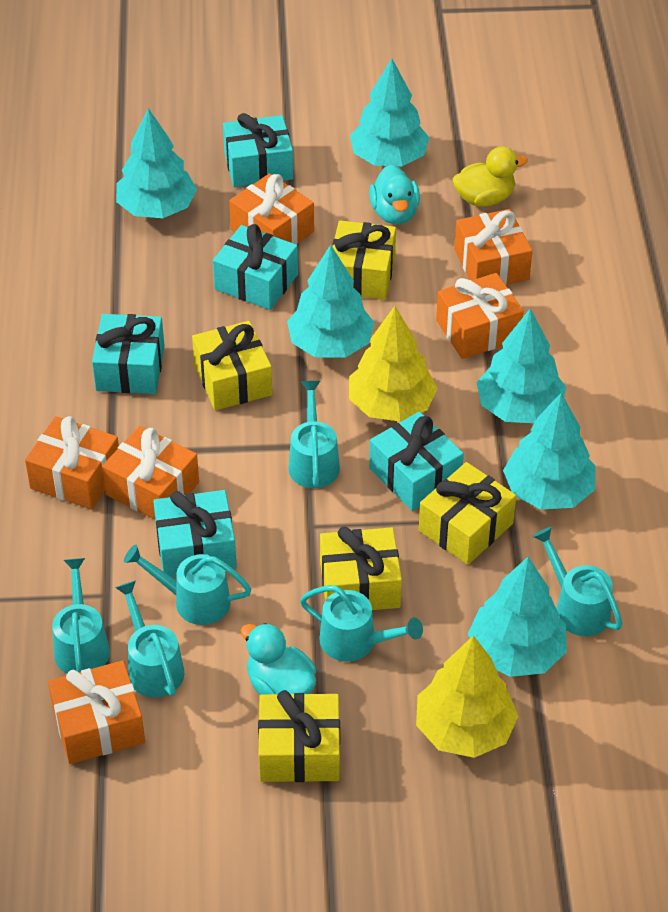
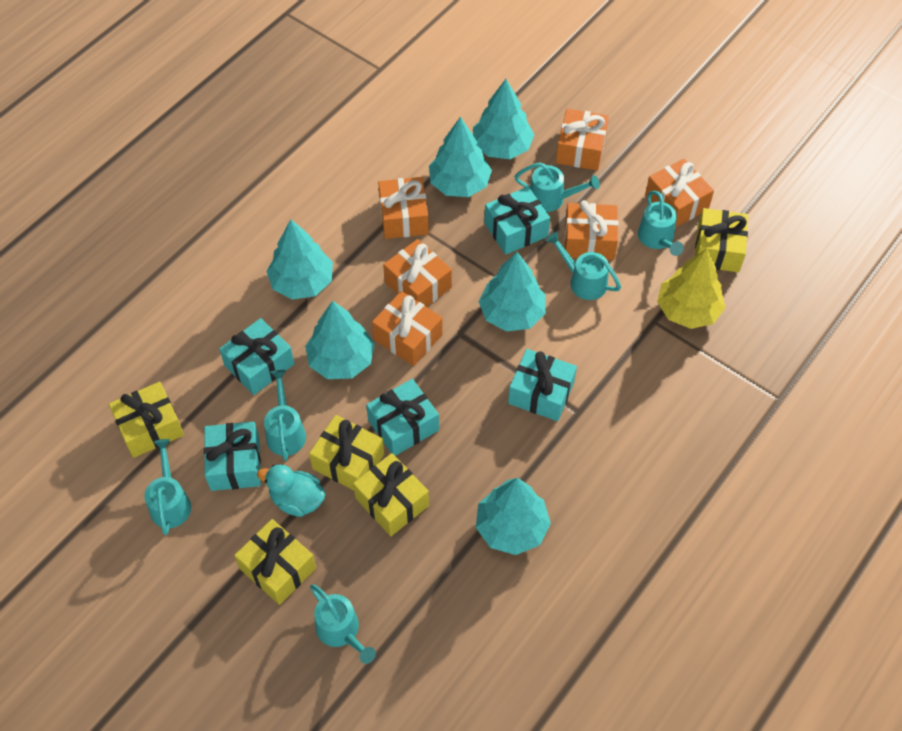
turquoise duck: 2 -> 1
yellow duck: 1 -> 0
yellow tree: 2 -> 1

